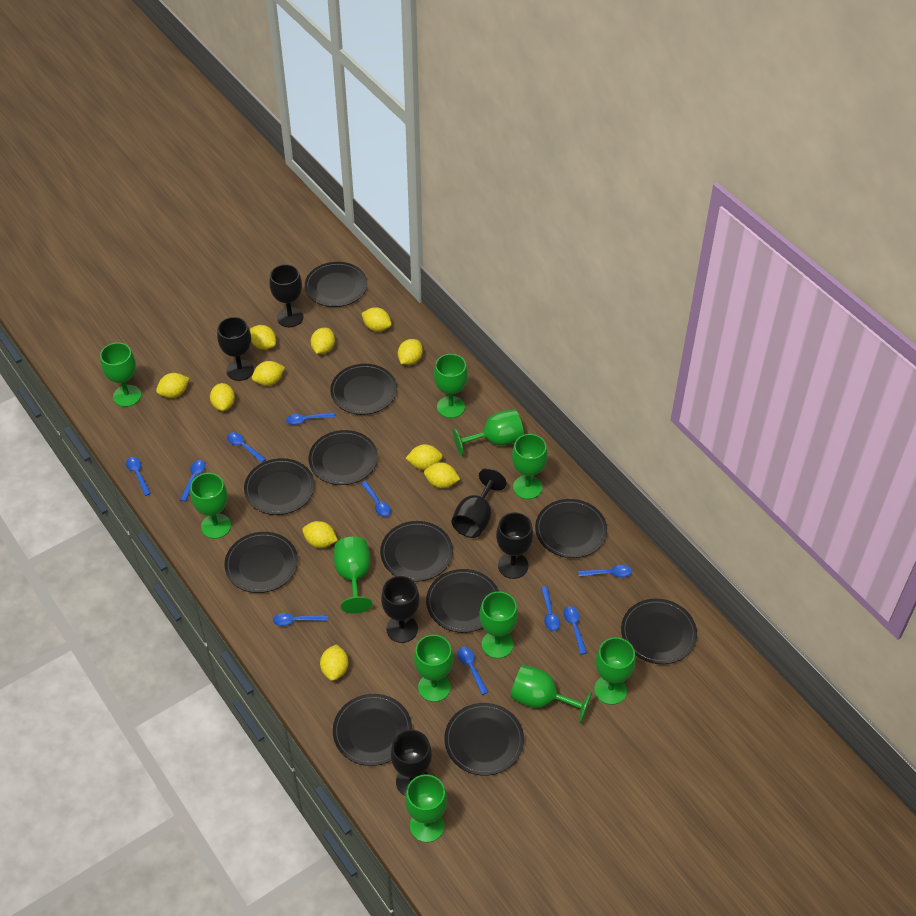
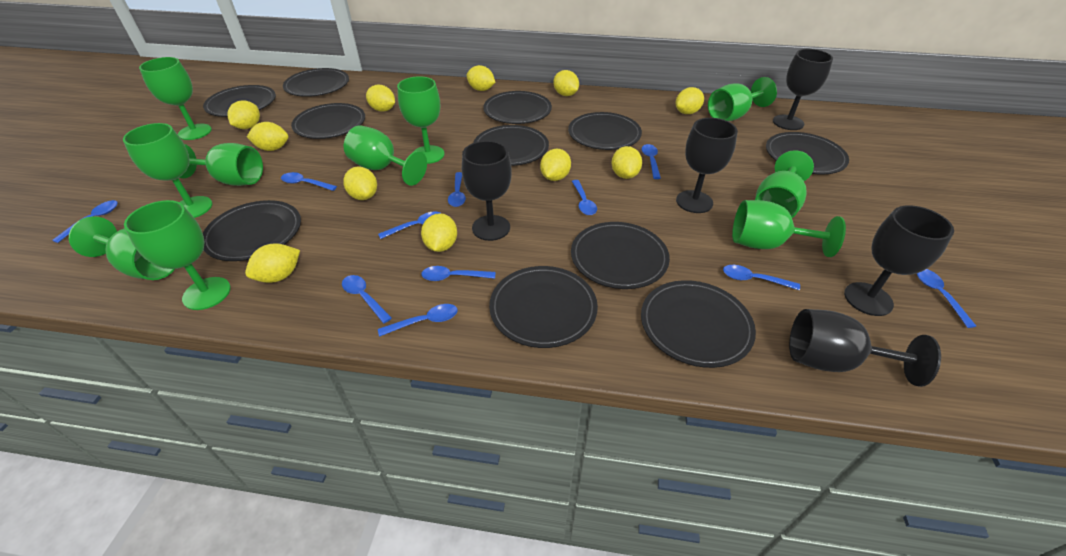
black goblet: 6 -> 5
blue spoon: 10 -> 11
green goblet: 11 -> 10

